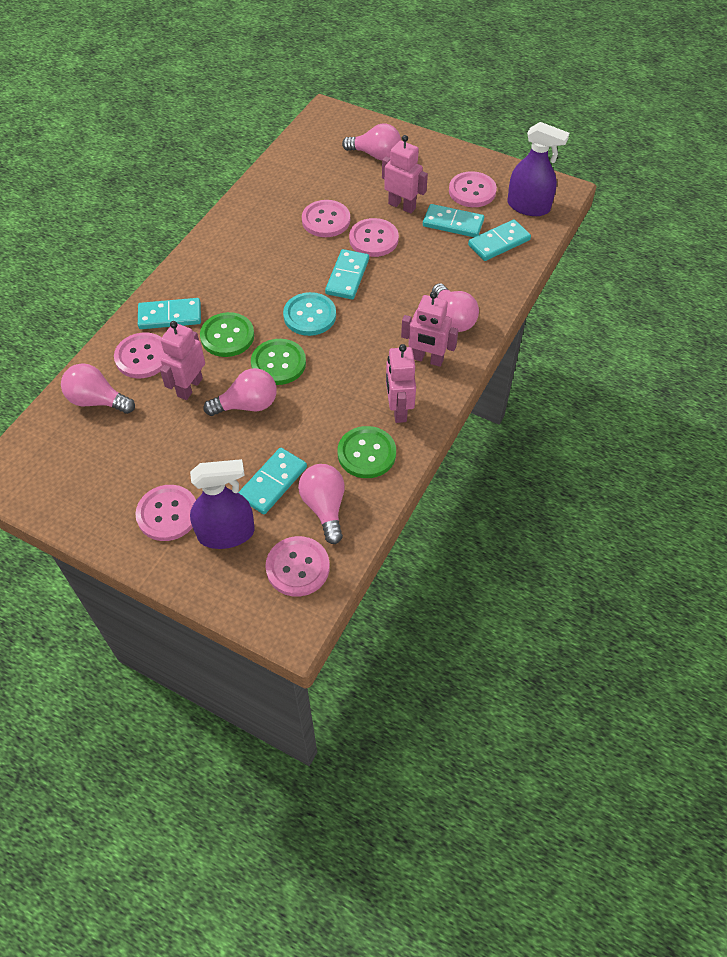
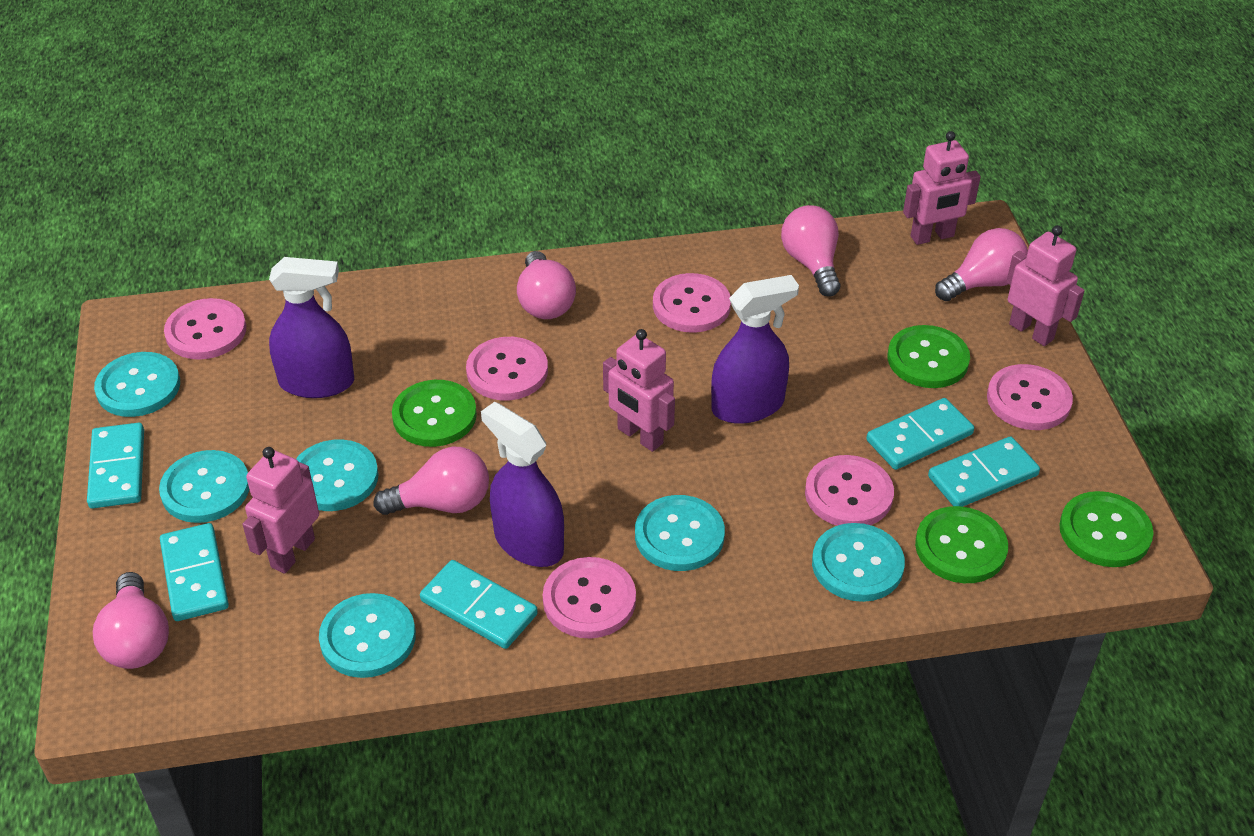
green button: 3 -> 4
purple spray bottle: 2 -> 3
turquoise button: 1 -> 6

